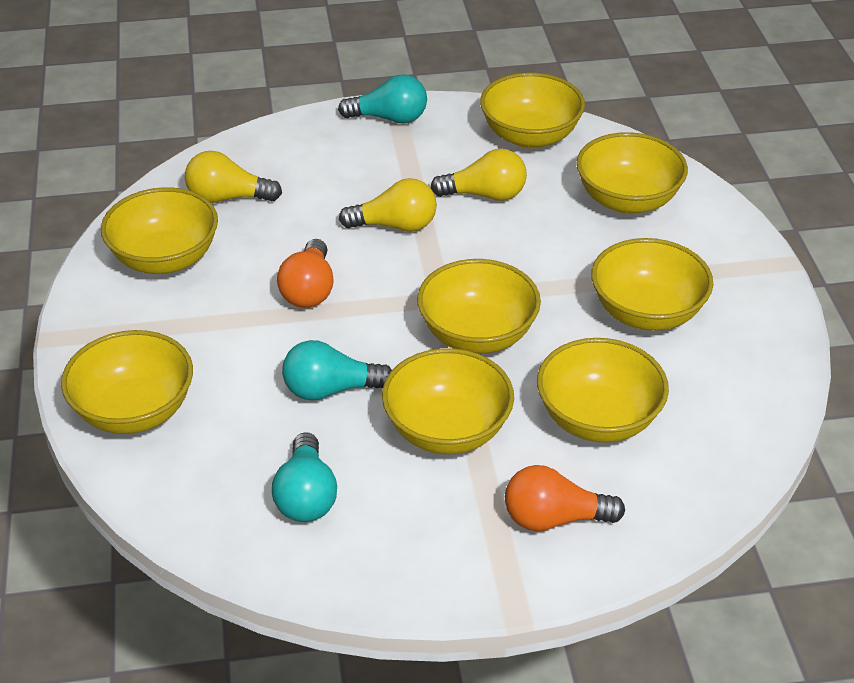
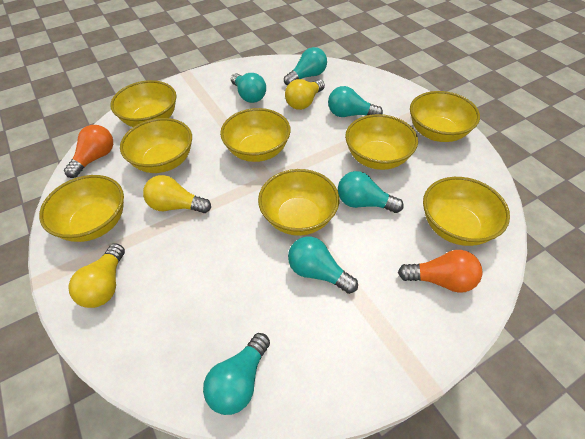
turquoise light bulb: 3 -> 6

